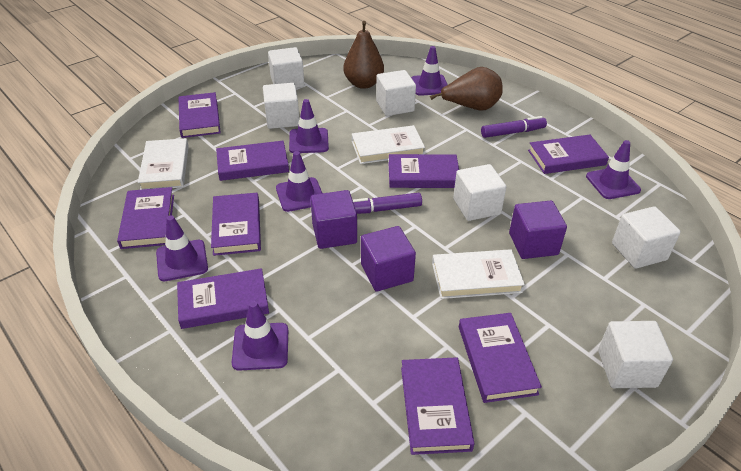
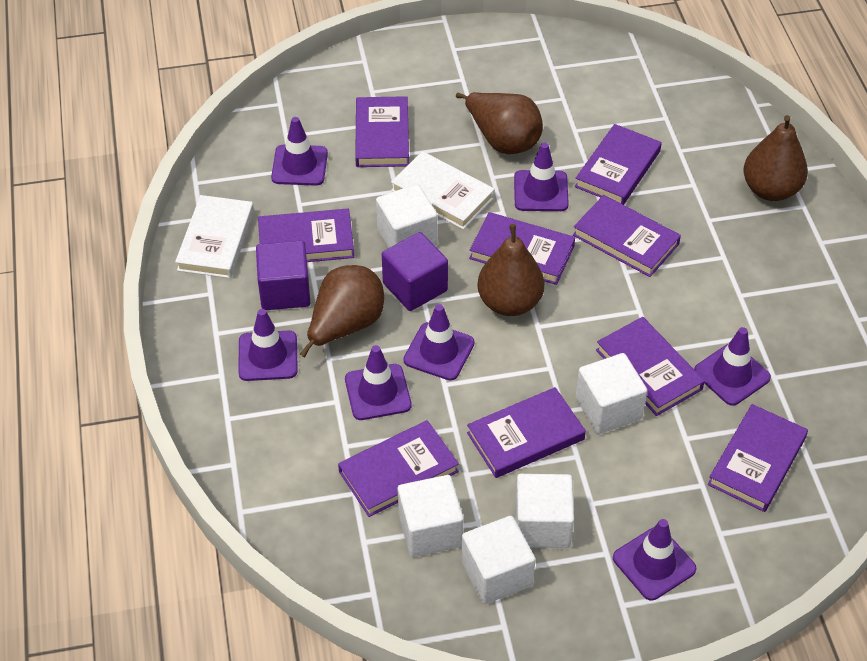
brown pear: 2 -> 4
purple cube: 3 -> 2
purple marker: 2 -> 0
purple traffic cone: 6 -> 7
white book: 3 -> 2
white cube: 6 -> 5

